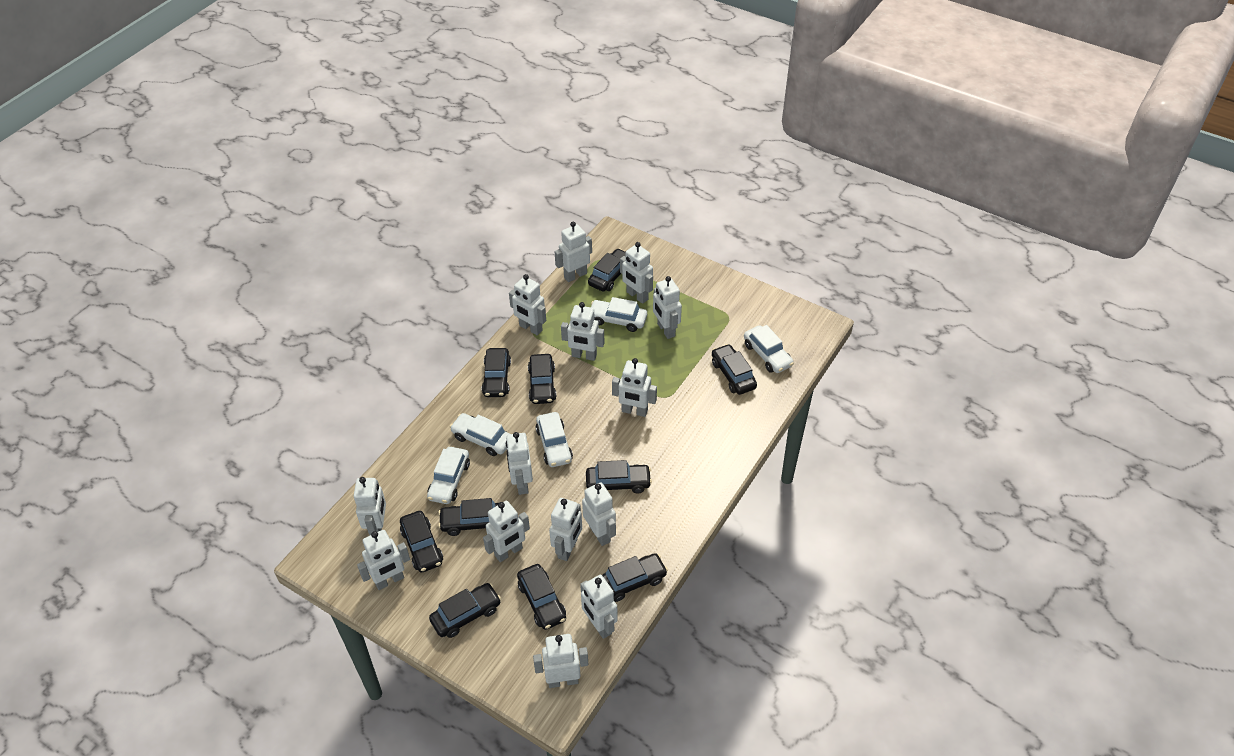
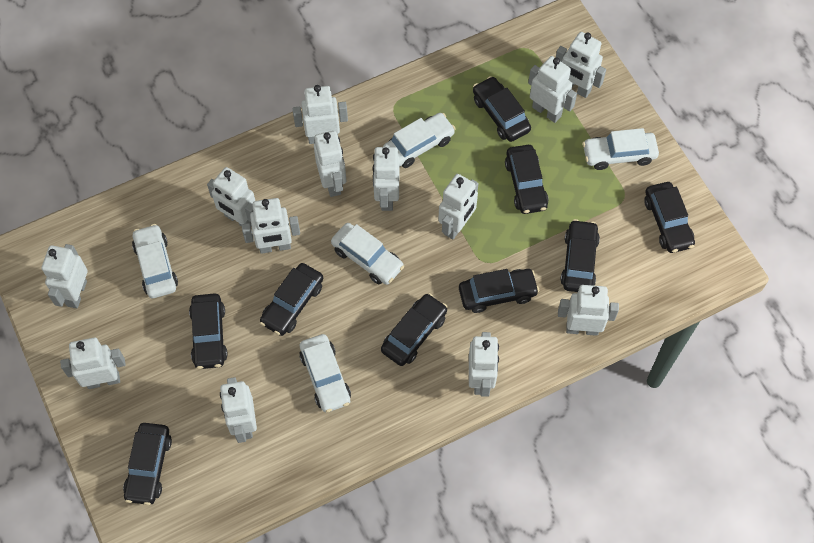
black car: 10 -> 9
white robot: 14 -> 13

